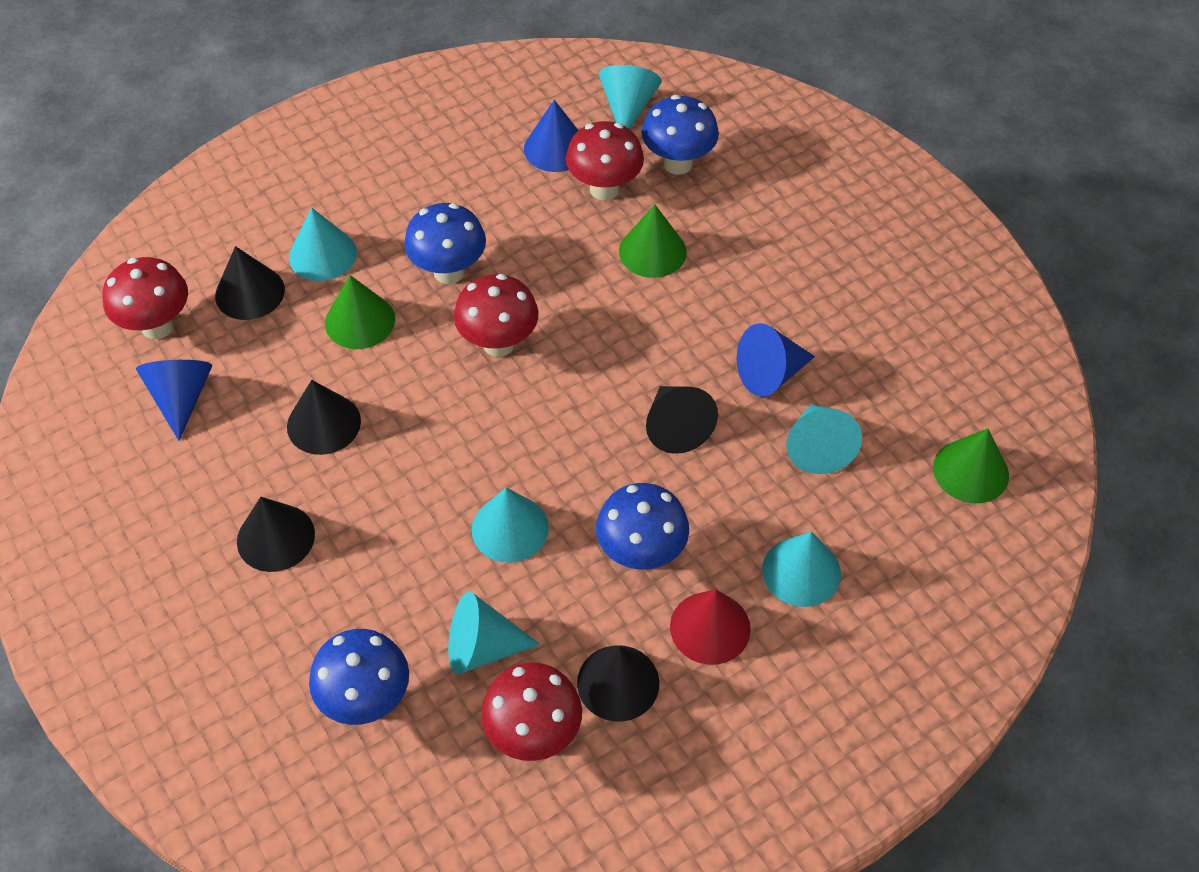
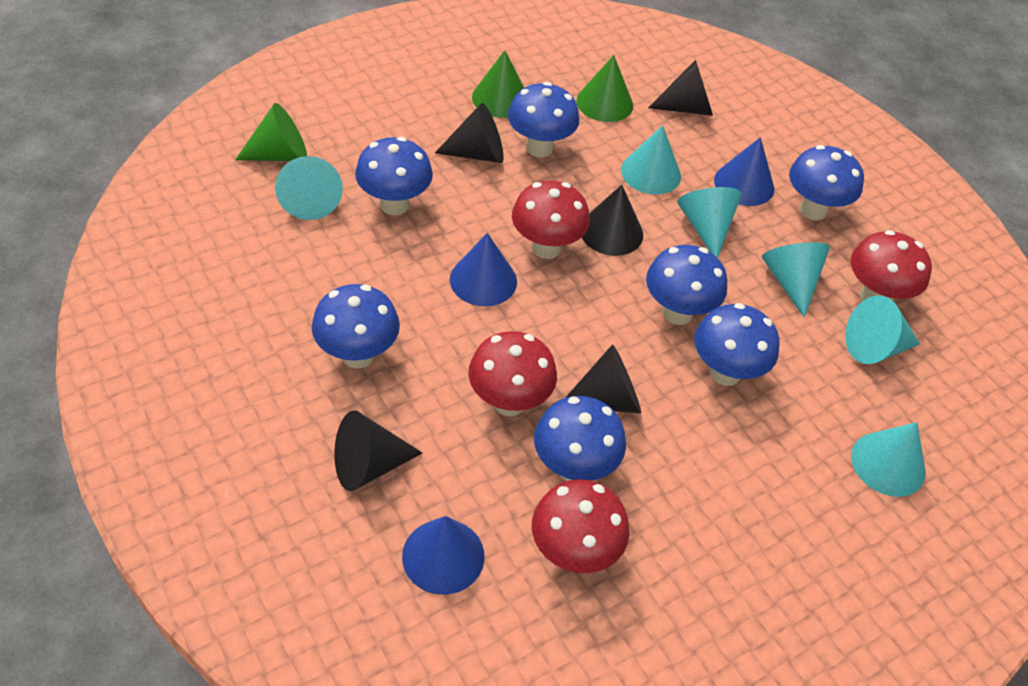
blue mushroom: 4 -> 7
red cone: 1 -> 0

